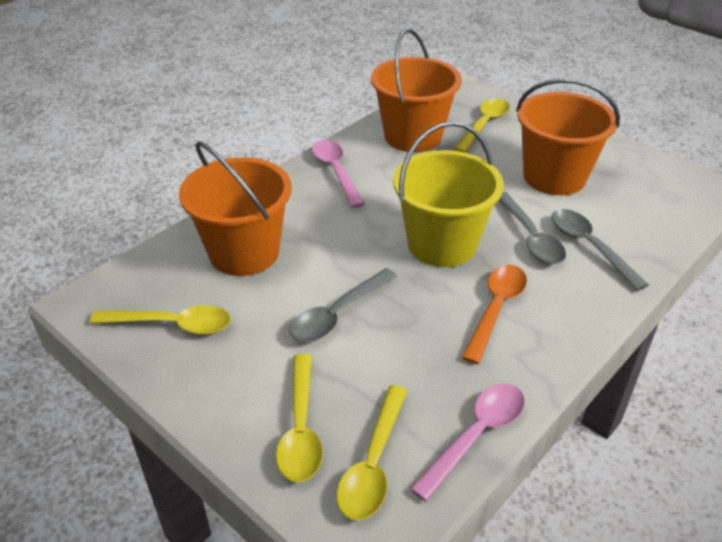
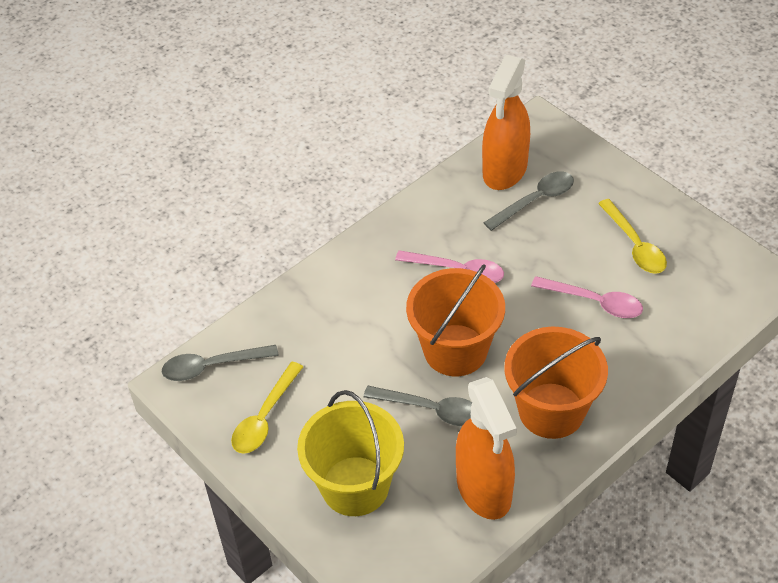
orange bucket: 3 -> 2
orange spoon: 1 -> 0
orange spray bottle: 0 -> 2
yellow spoon: 4 -> 2

